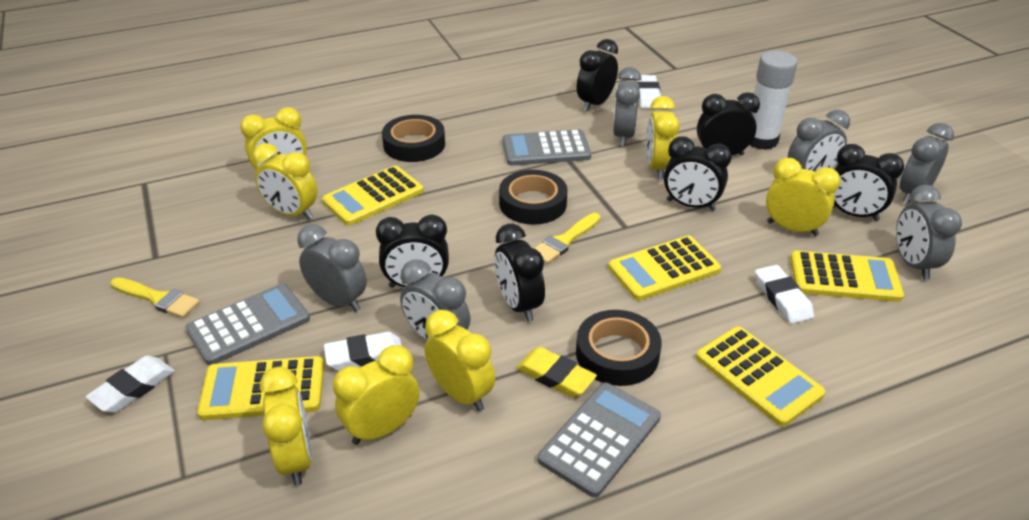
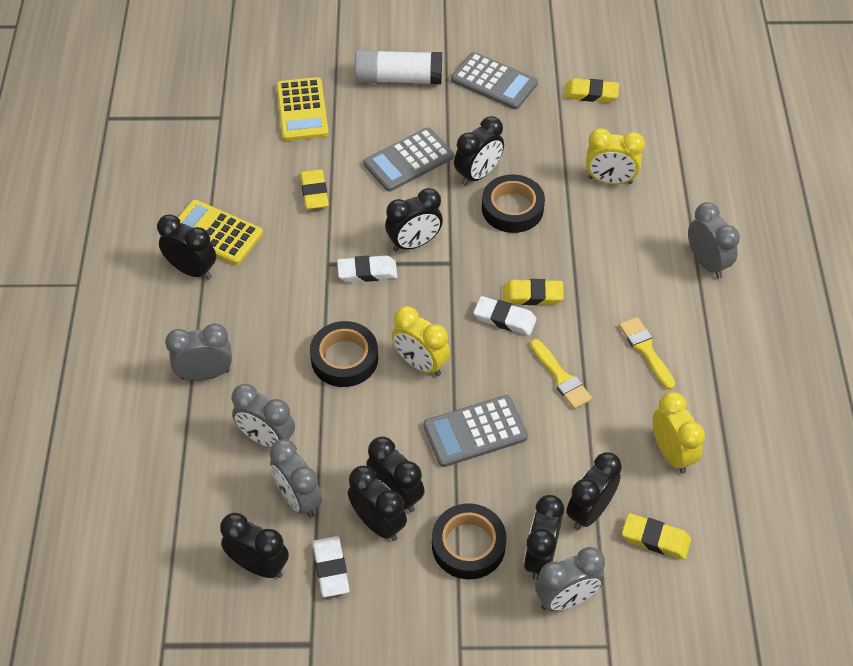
black clock: 6 -> 8
grey clock: 6 -> 5
white eraser: 4 -> 3
yellow calculator: 5 -> 2
yellow clock: 7 -> 3
yellow eraser: 1 -> 4

